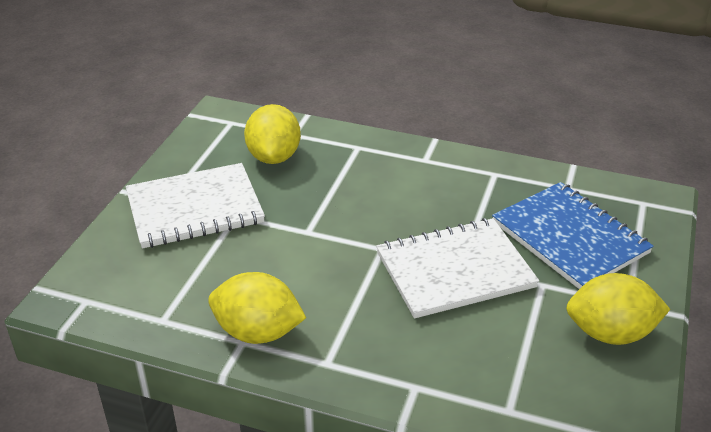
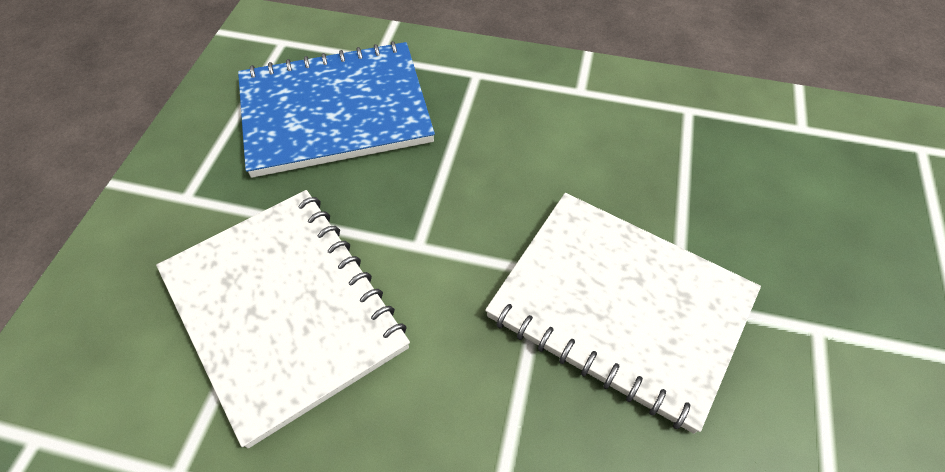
yellow lemon: 3 -> 0

